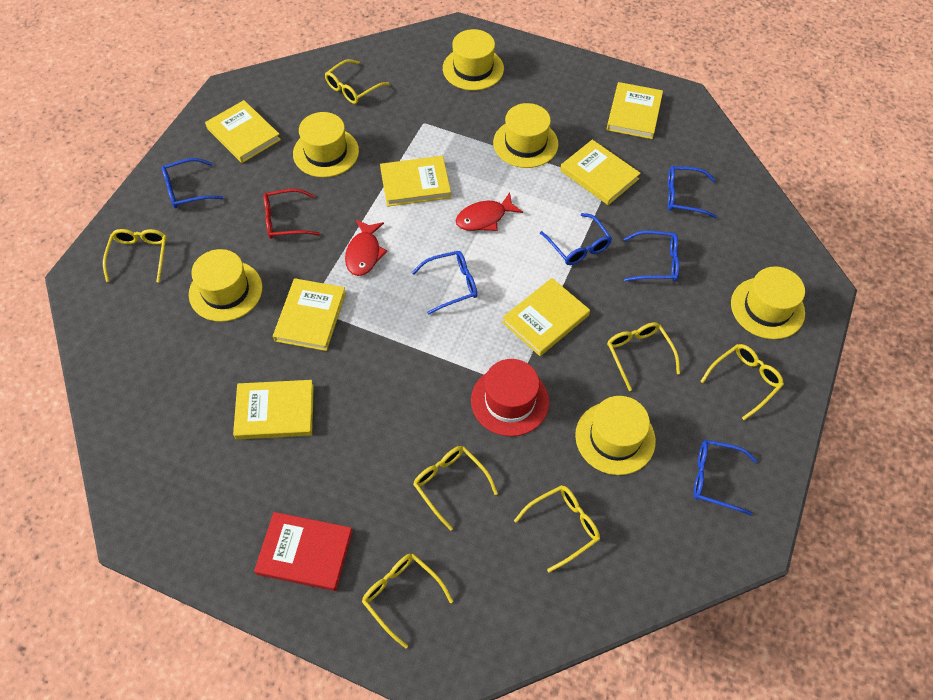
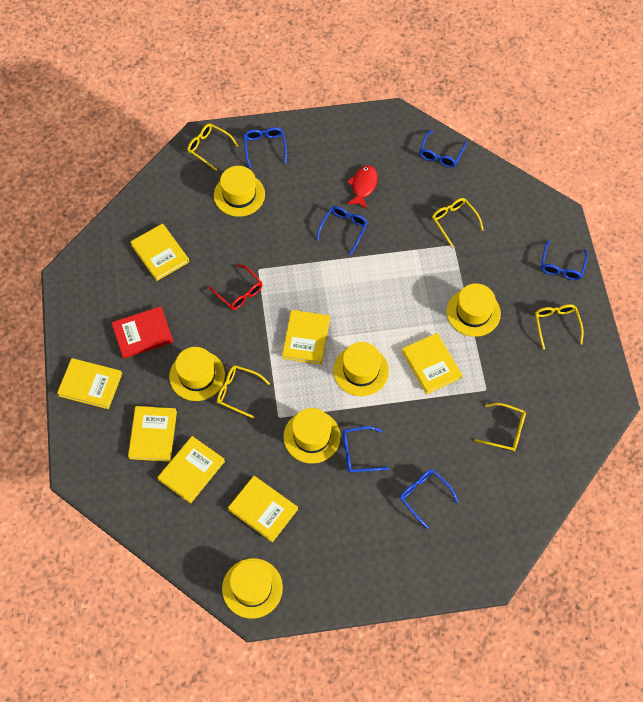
red fish: 2 -> 1
red hat: 1 -> 0
yellow glasses: 7 -> 5

